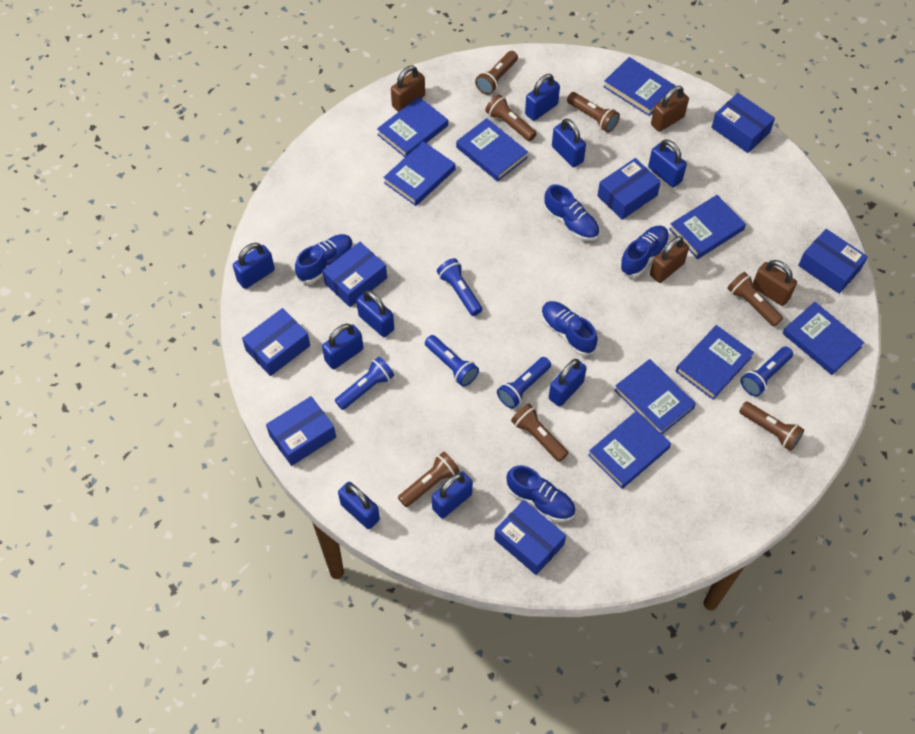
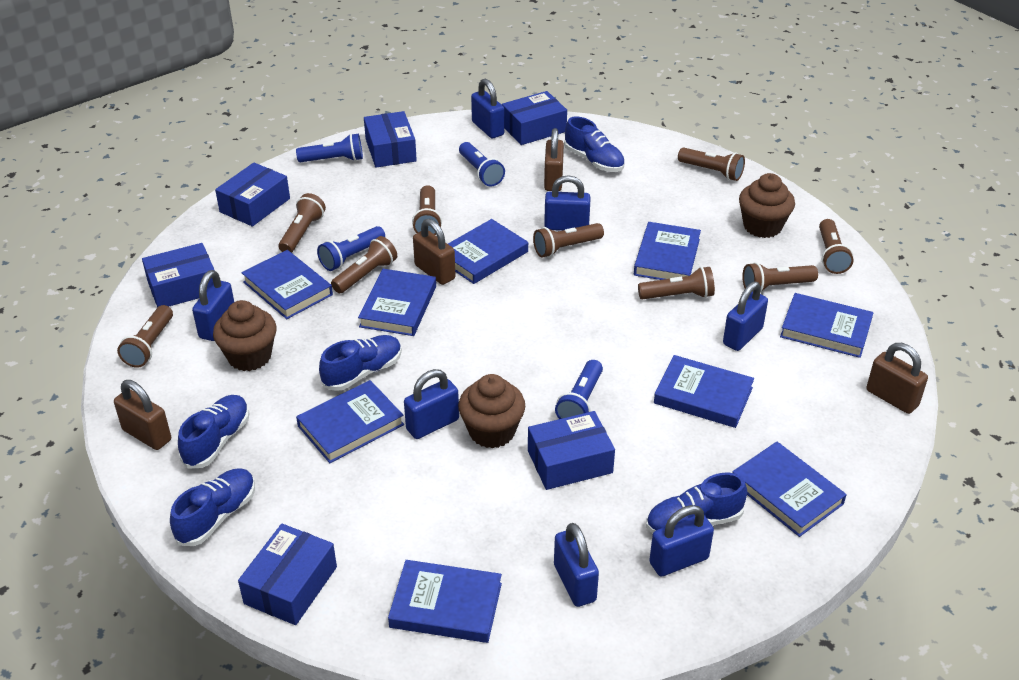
blue box: 7 -> 6
blue flashlight: 5 -> 4
blue padlock: 9 -> 7
brown cupcake: 0 -> 3
brown flashlight: 7 -> 9

